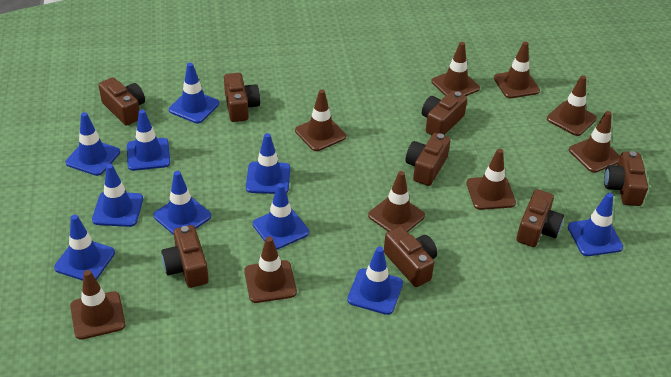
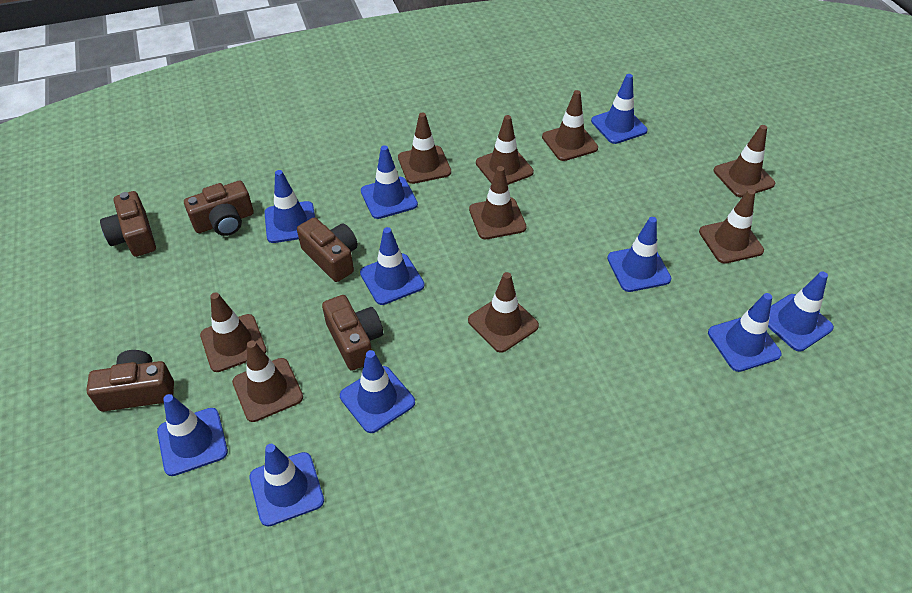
brown camera: 8 -> 5

